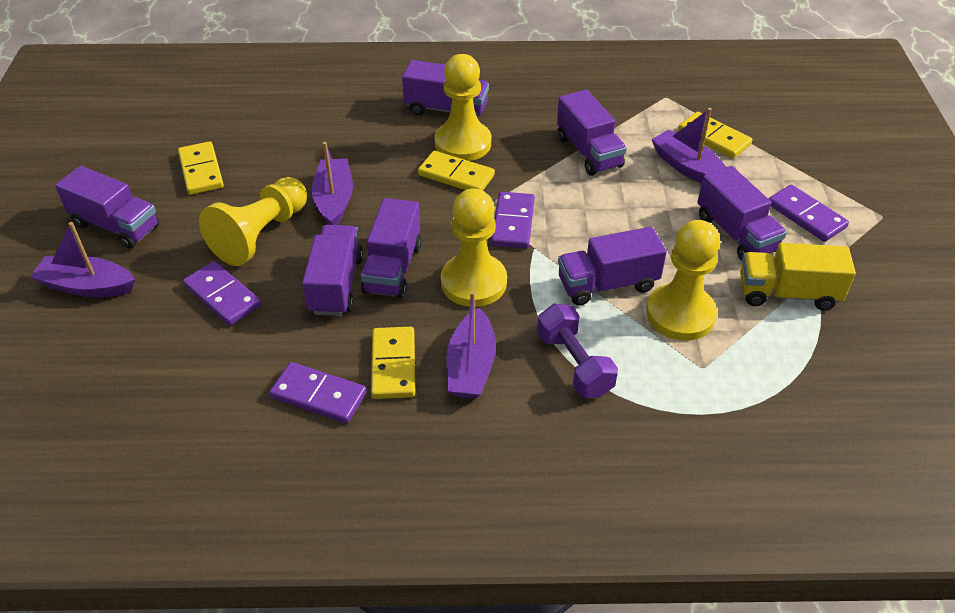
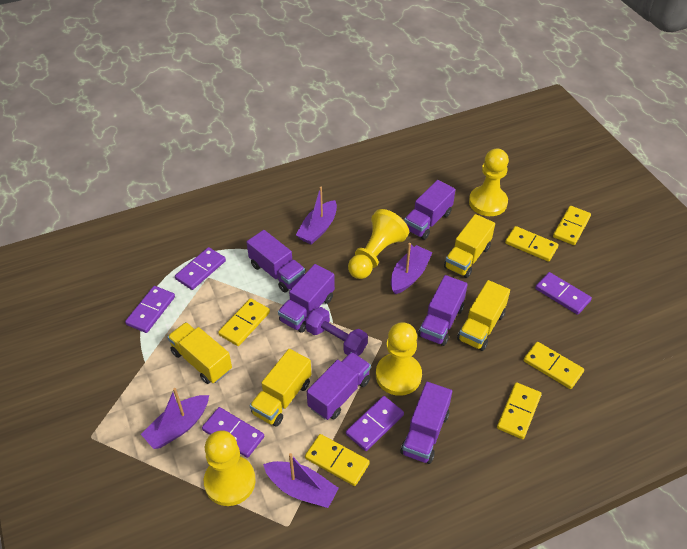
purple domino: 4 -> 5
purple truck: 7 -> 6
yellow domino: 4 -> 6
yellow truck: 1 -> 4

